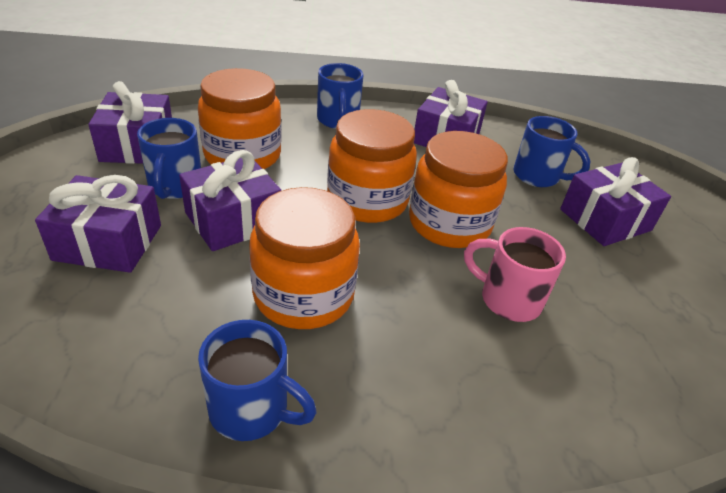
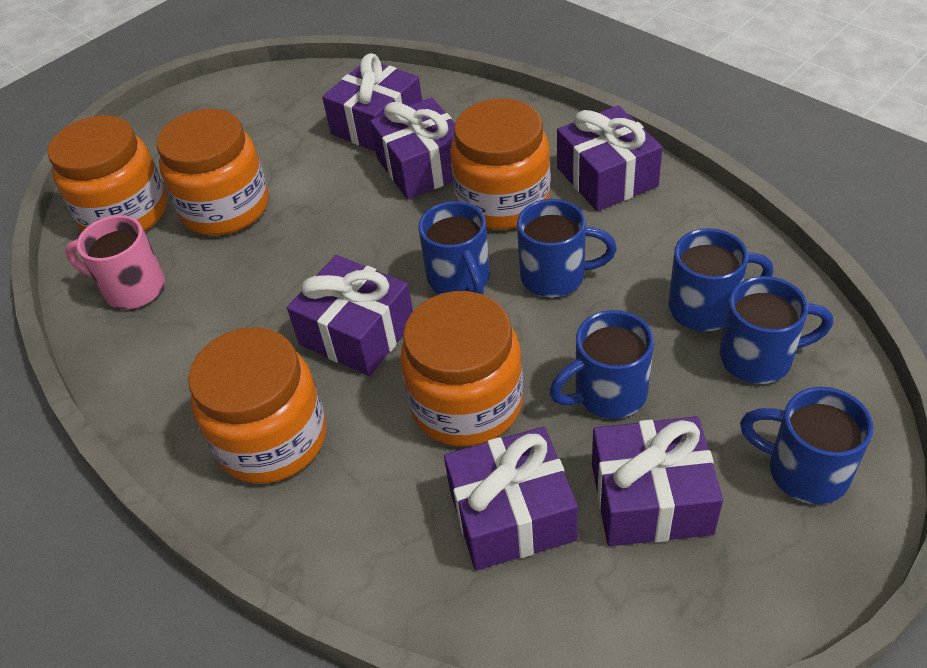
blue mug: 4 -> 6
orange jar: 4 -> 5
purple gift: 5 -> 6

